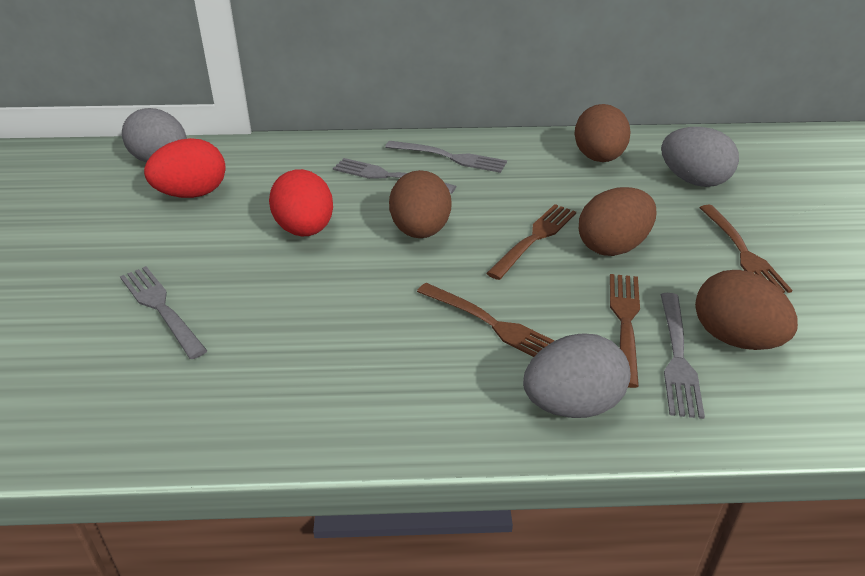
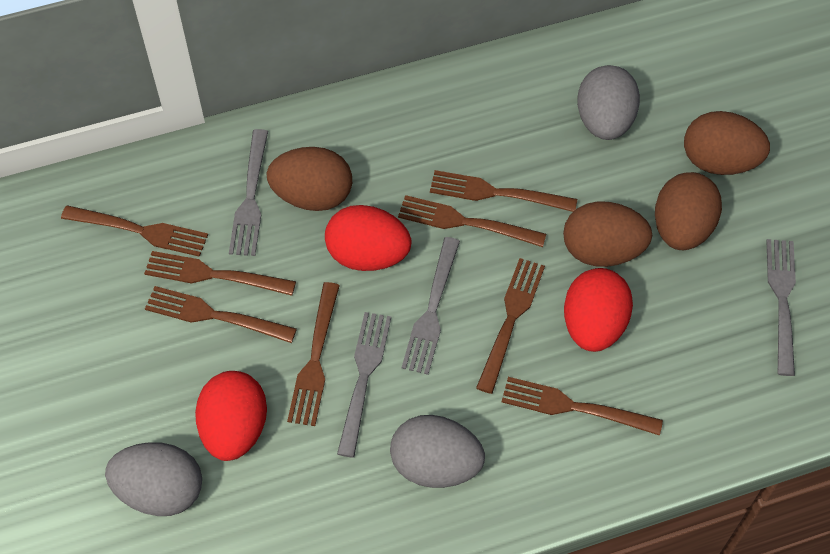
brown fork: 4 -> 8
red egg: 2 -> 3

